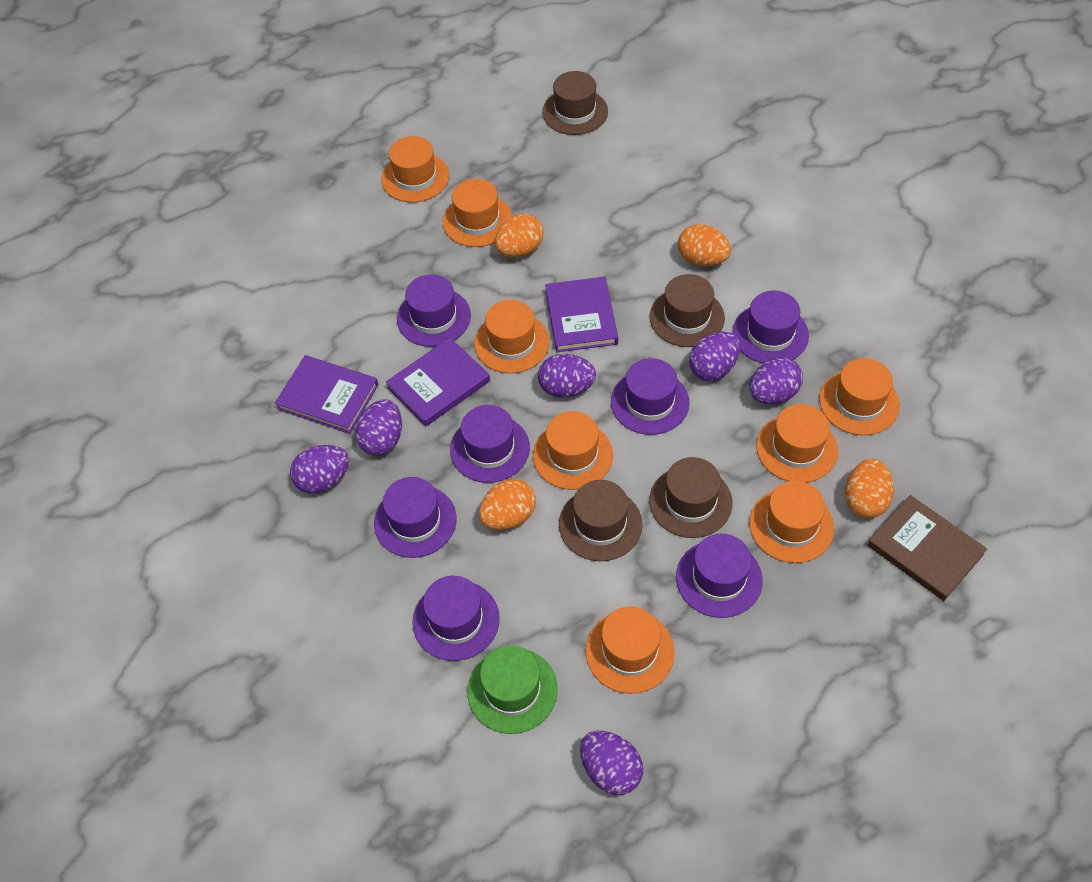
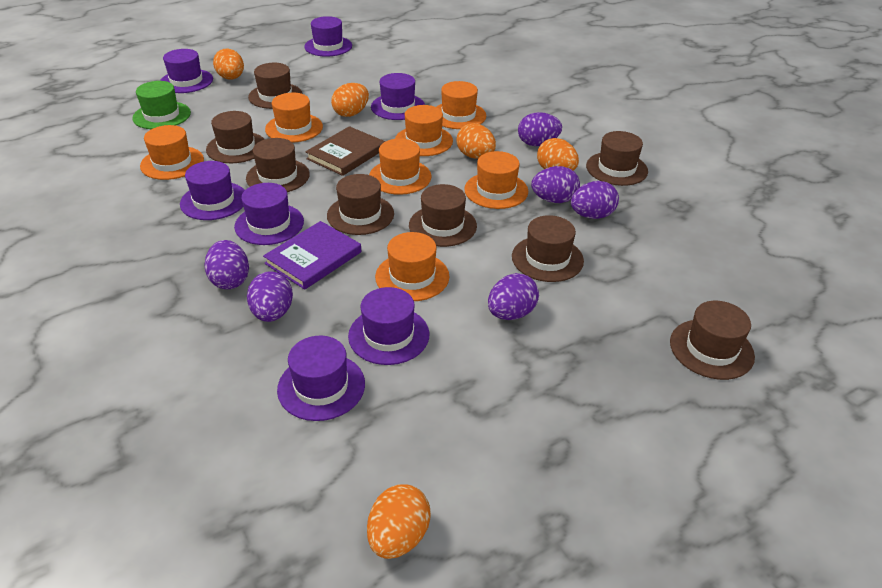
brown hat: 4 -> 8
orange egg: 4 -> 5
orange hat: 8 -> 7
purple book: 3 -> 1

